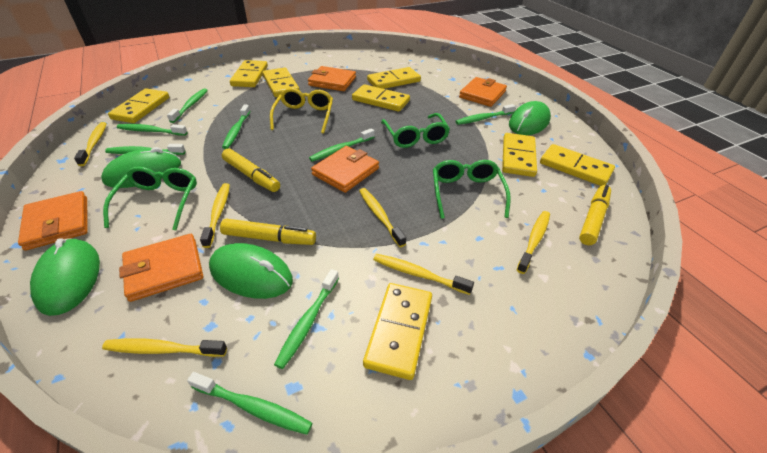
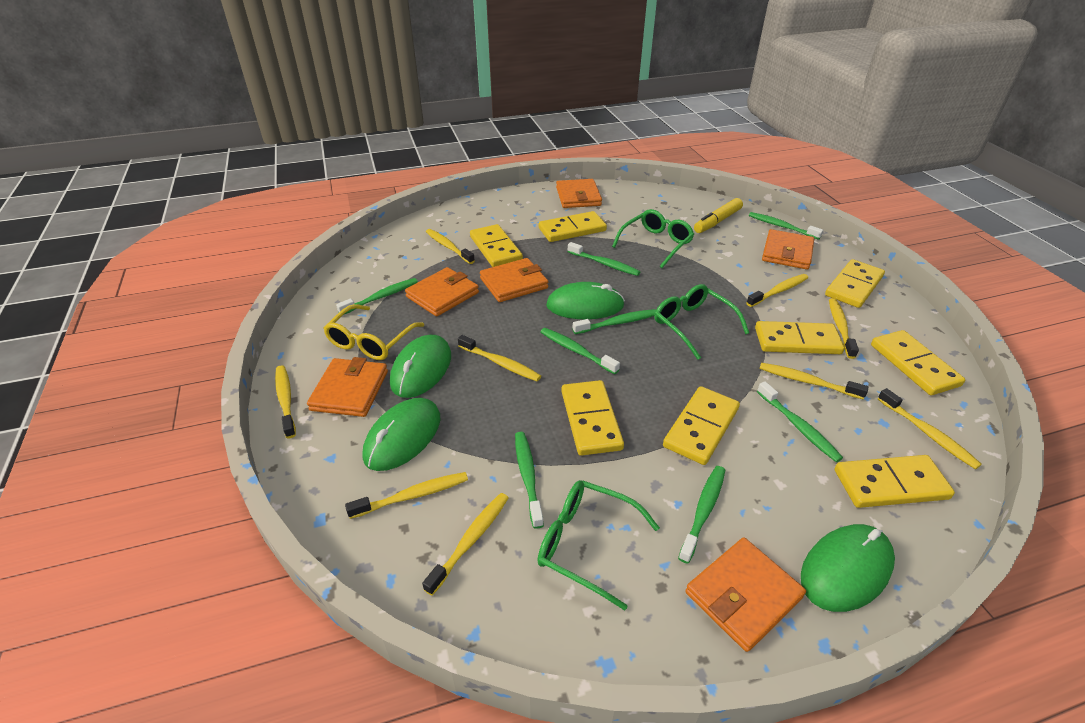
orange wallet: 5 -> 6
yellow marker: 3 -> 1
yellow toothbrush: 6 -> 9

